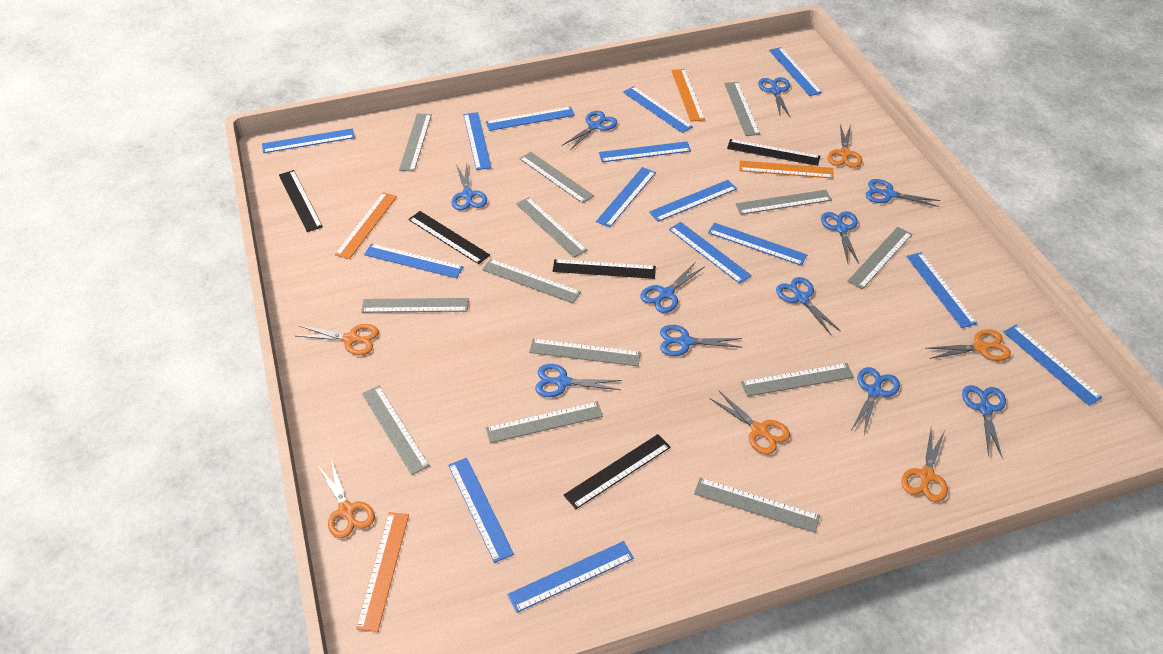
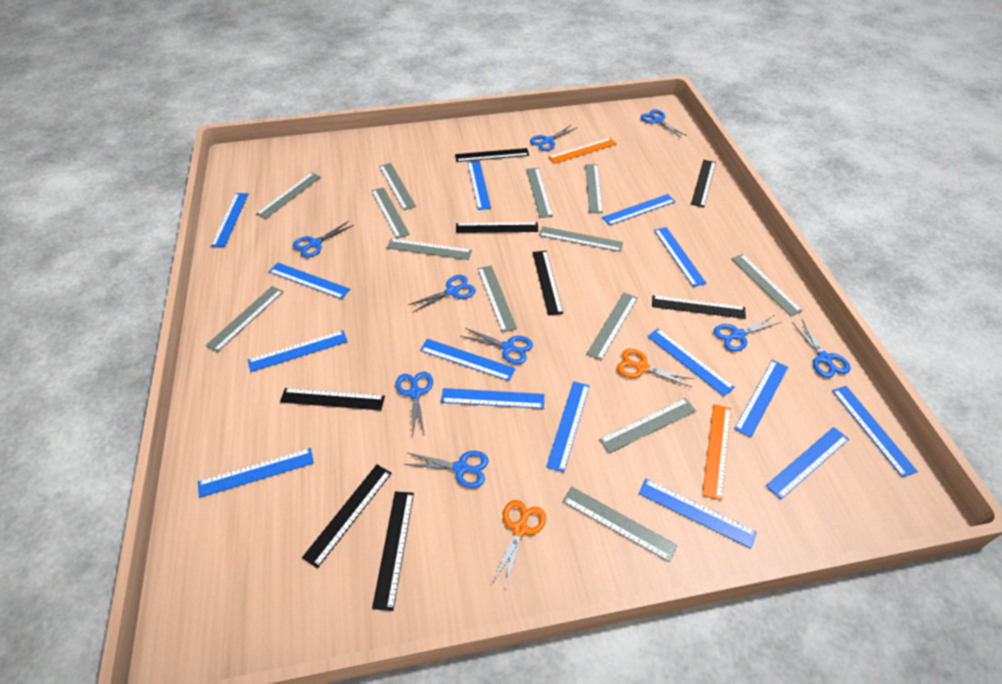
black ruler: 5 -> 8
blue scissors: 11 -> 9
orange ruler: 4 -> 2
orange scissors: 6 -> 2

